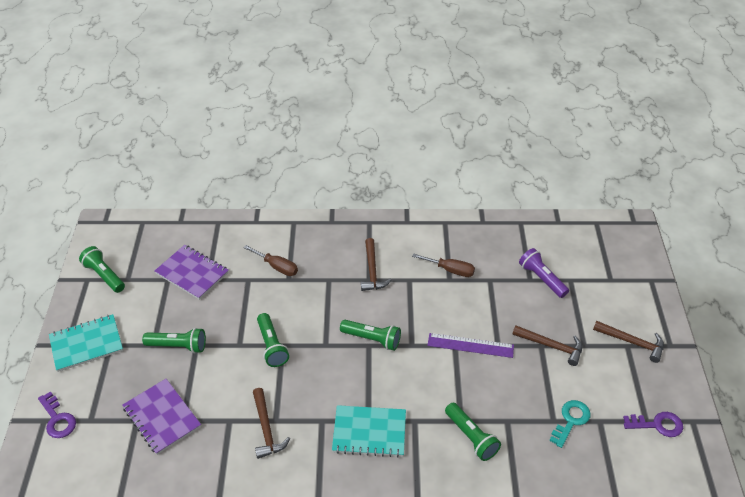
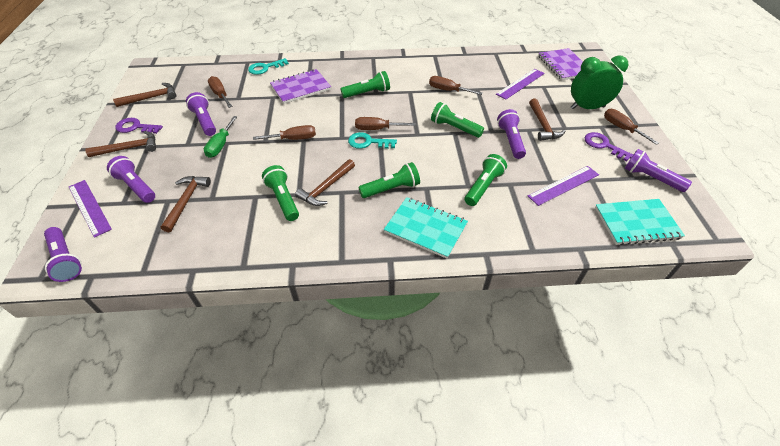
brown hammer: 4 -> 5
brown screwdriver: 2 -> 5
green clock: 0 -> 1
green screwdriver: 0 -> 1
purple flashlight: 1 -> 5
purple ruler: 1 -> 3
turquoise key: 1 -> 2

